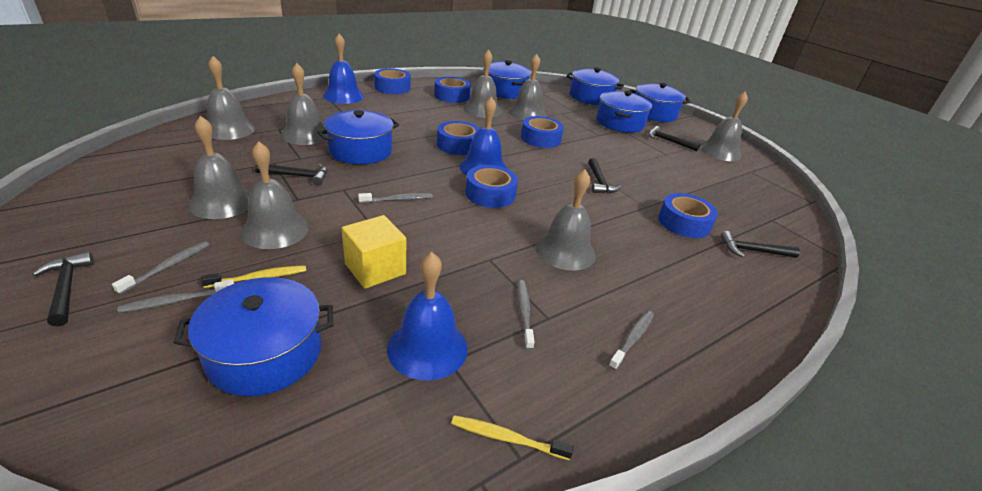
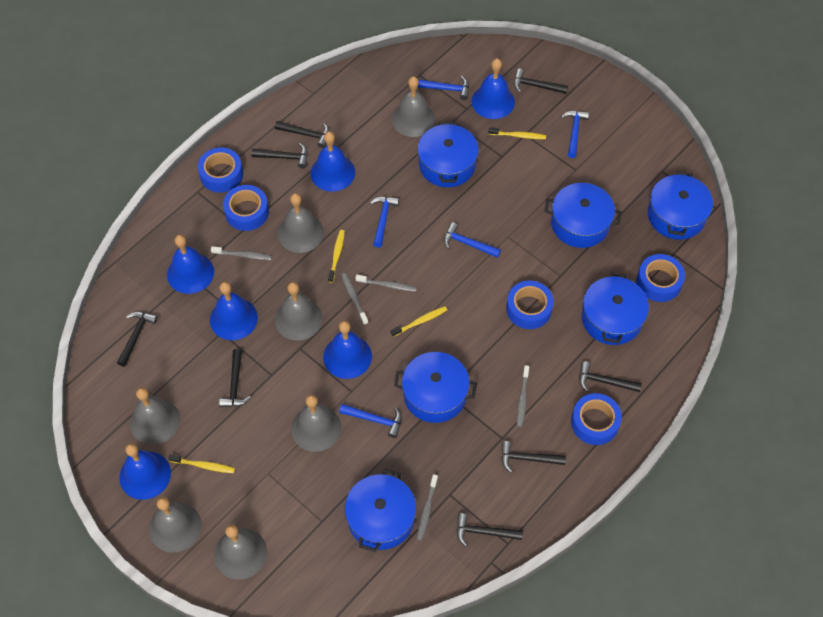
black hammer: 5 -> 8
blue bell: 3 -> 6
blue hammer: 0 -> 5
blue tape: 6 -> 5
grey bell: 8 -> 7
yellow cube: 1 -> 0
yellow toothbrush: 2 -> 4

